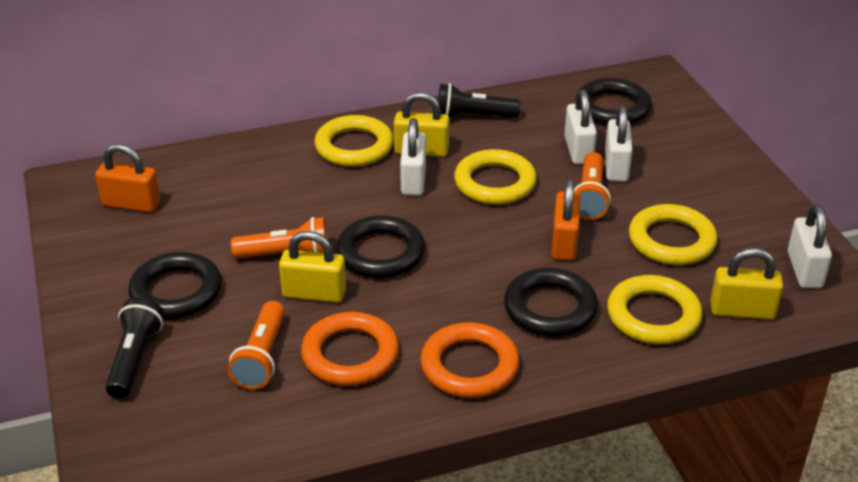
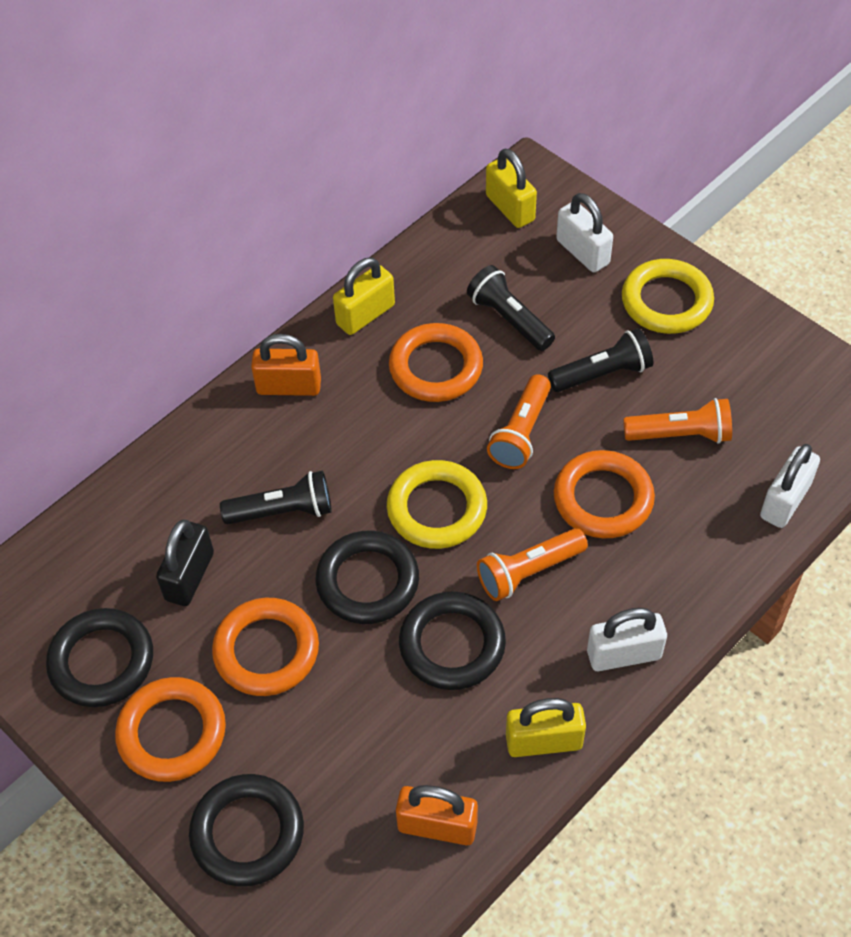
black flashlight: 2 -> 3
black padlock: 0 -> 1
orange ring: 2 -> 4
white padlock: 4 -> 3
yellow ring: 4 -> 2

